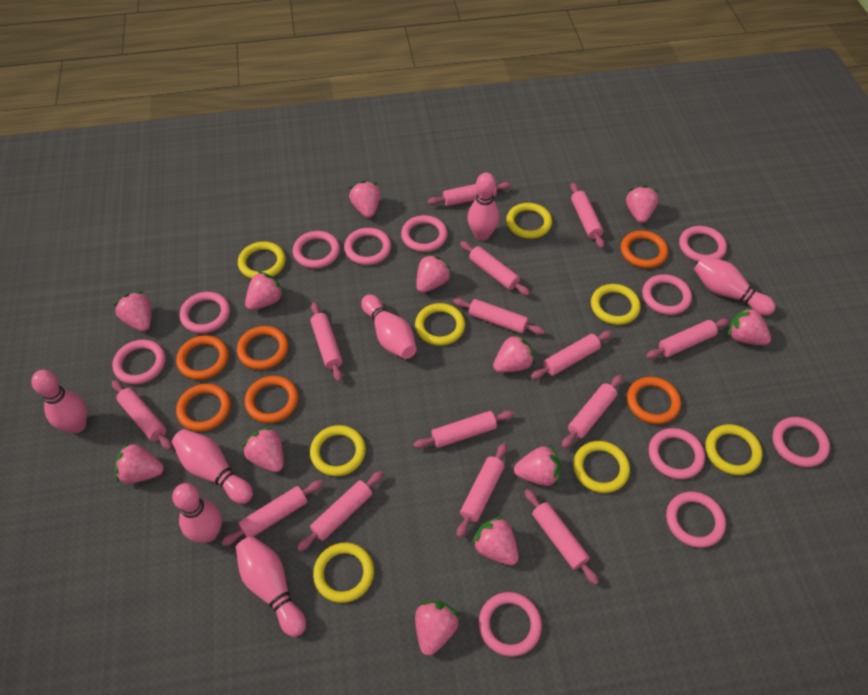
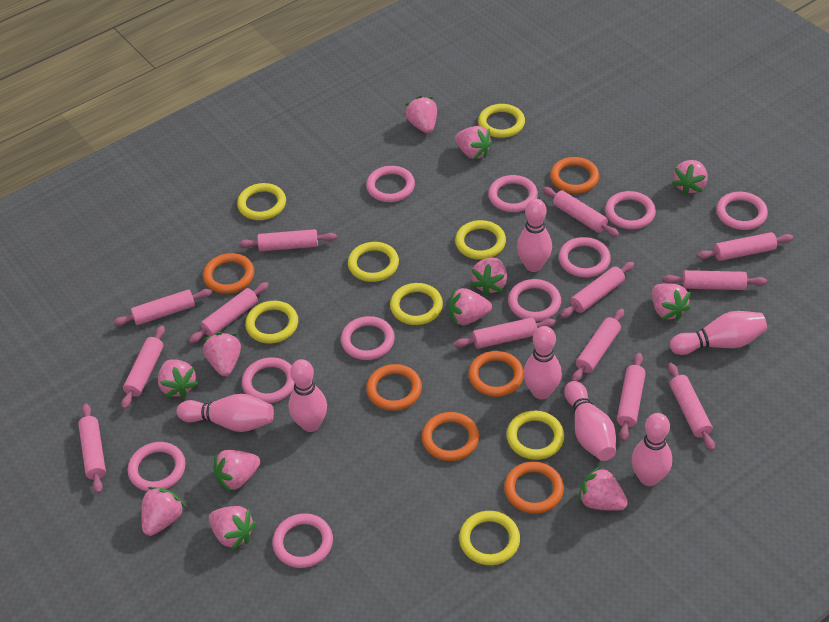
pink ring: 11 -> 10
pink rolling pin: 14 -> 13

